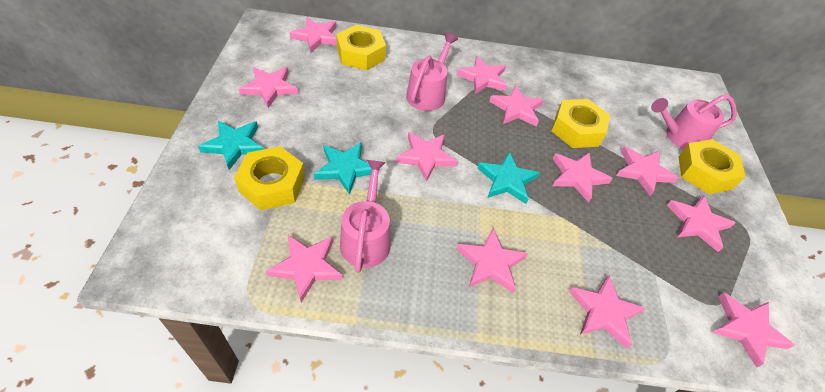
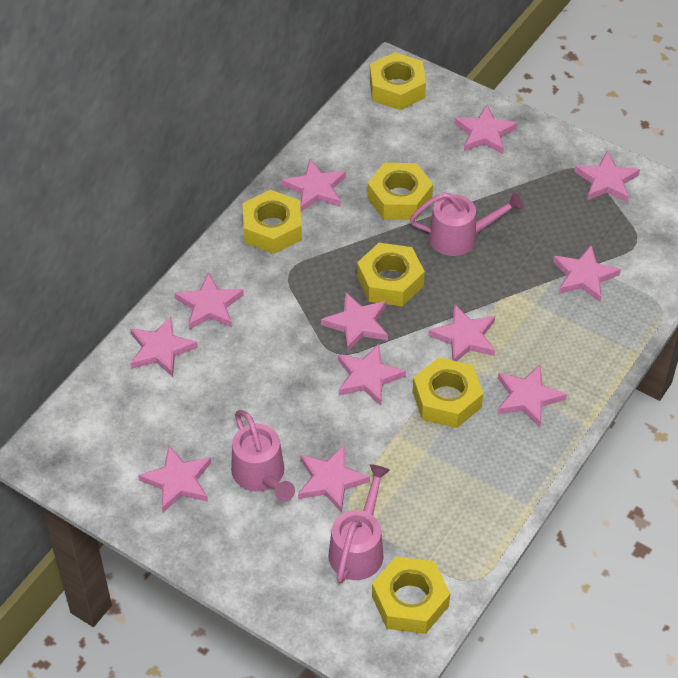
turquoise star: 3 -> 0
yellow nut: 4 -> 6

